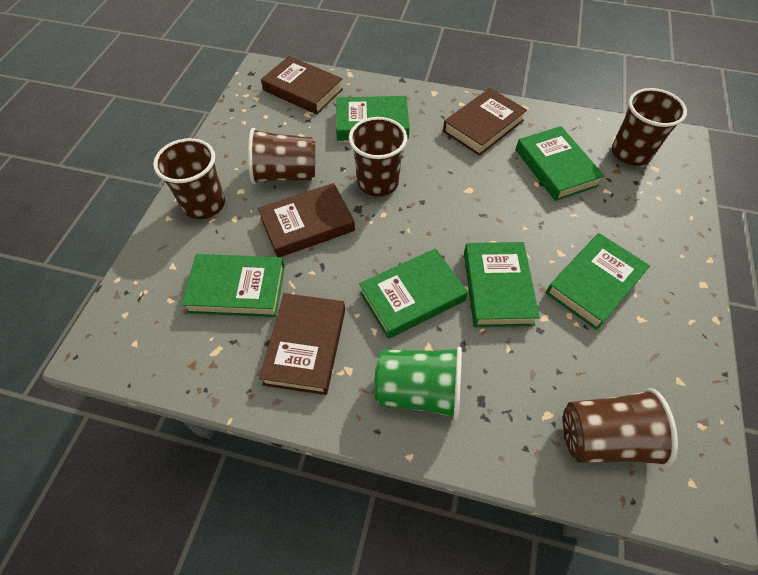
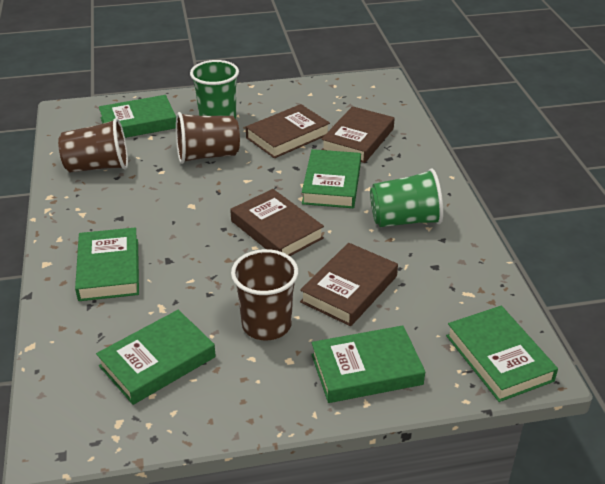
brown cup: 5 -> 3
green cup: 1 -> 2

